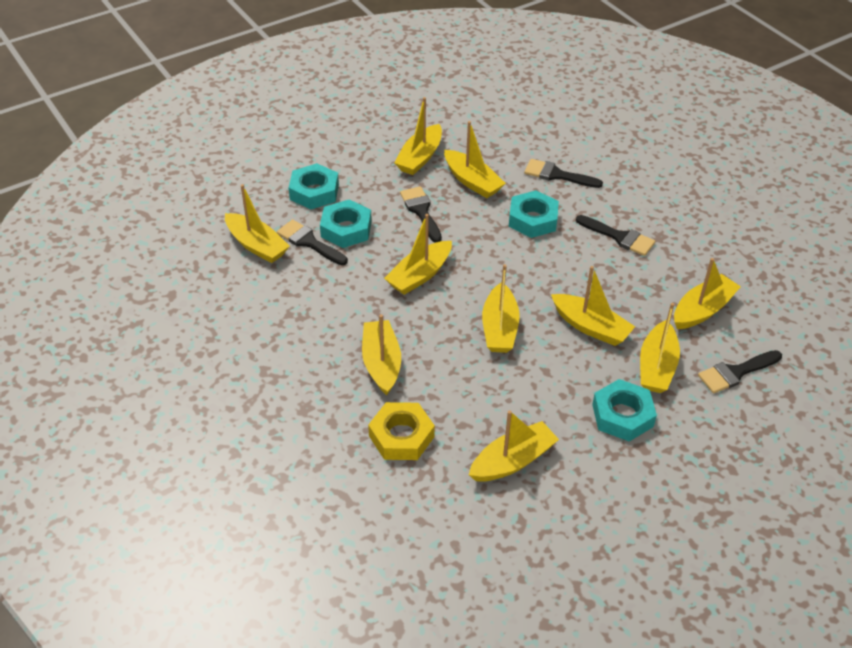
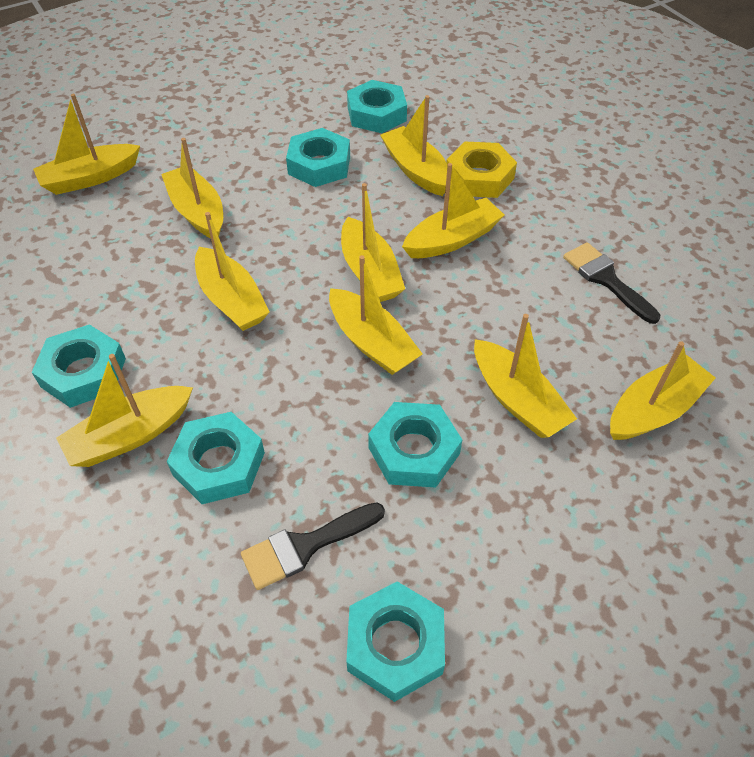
black brush: 5 -> 2
turquoise nut: 4 -> 6

